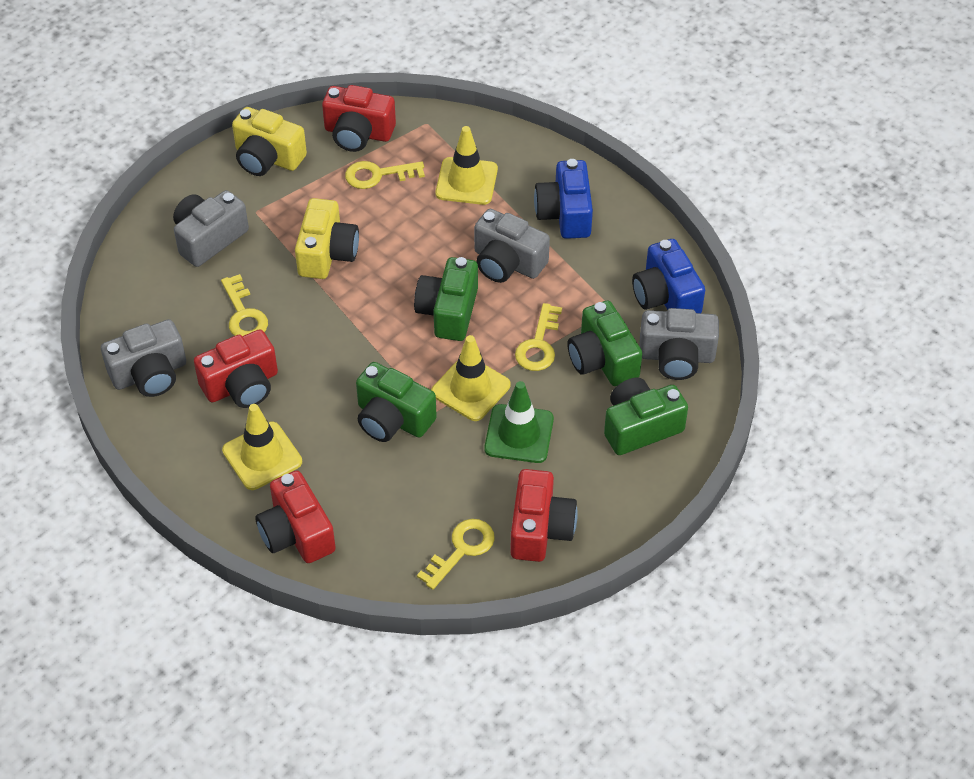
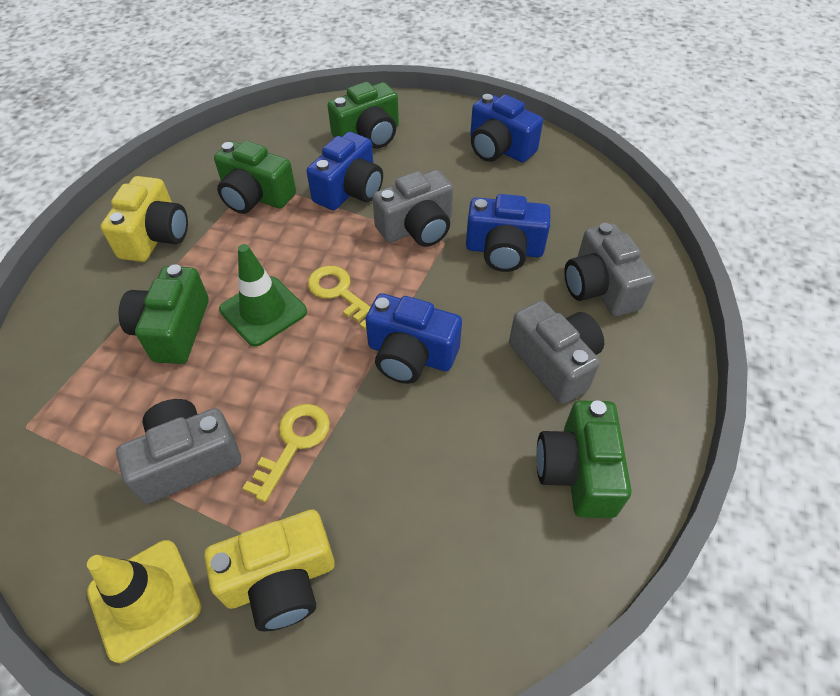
blue camera: 2 -> 4
red camera: 4 -> 0
yellow key: 4 -> 2
yellow traffic cone: 3 -> 1

